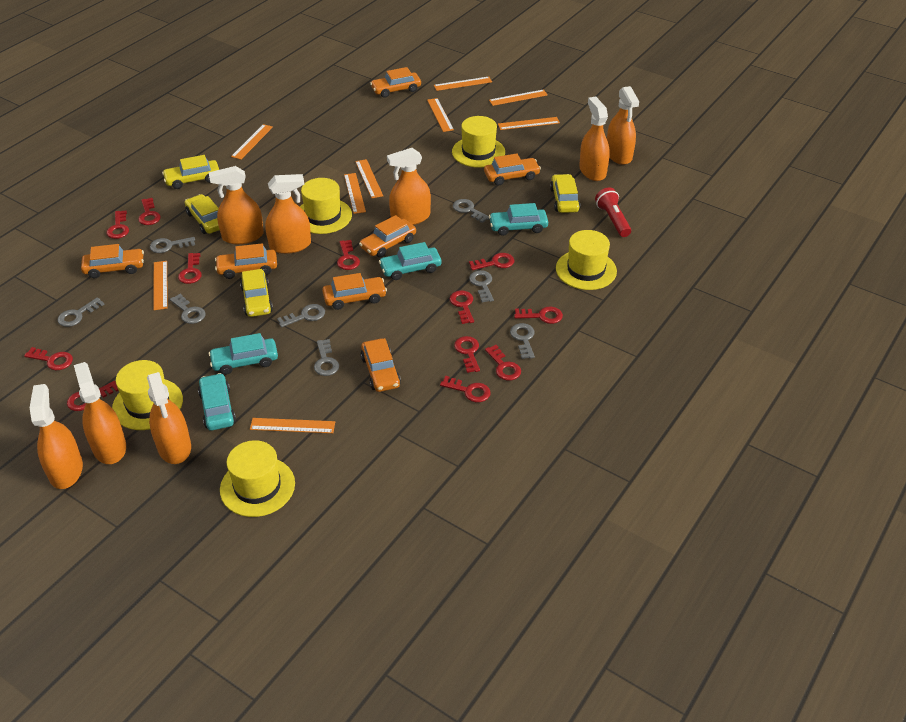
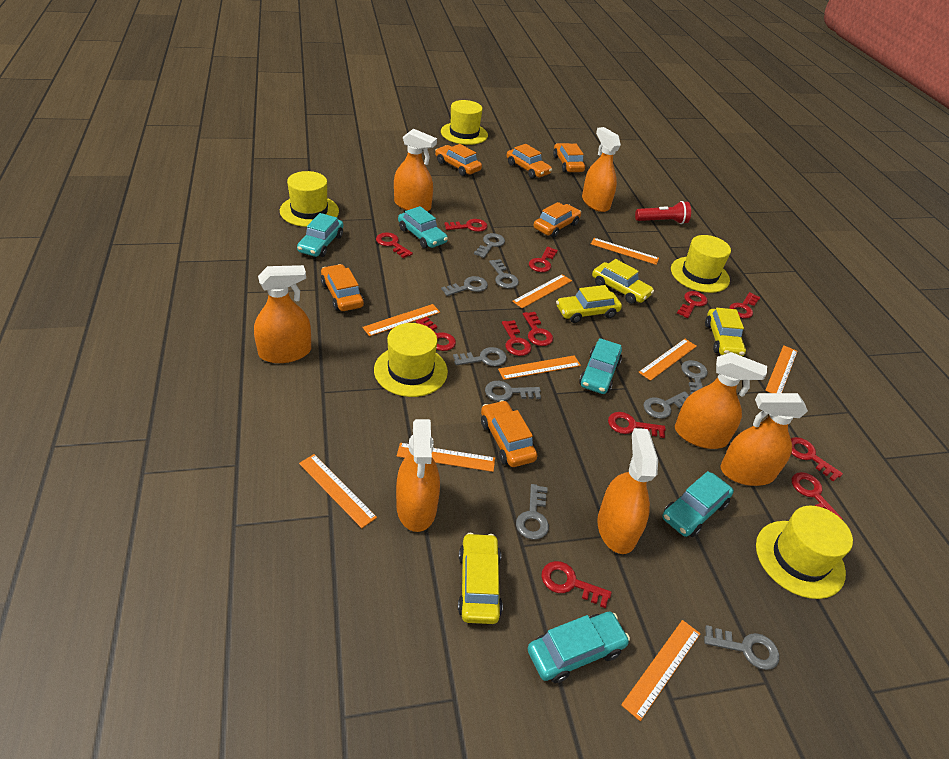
grey key: 8 -> 9
orange car: 7 -> 6
orange spray bottle: 8 -> 7
turquoise car: 4 -> 5

